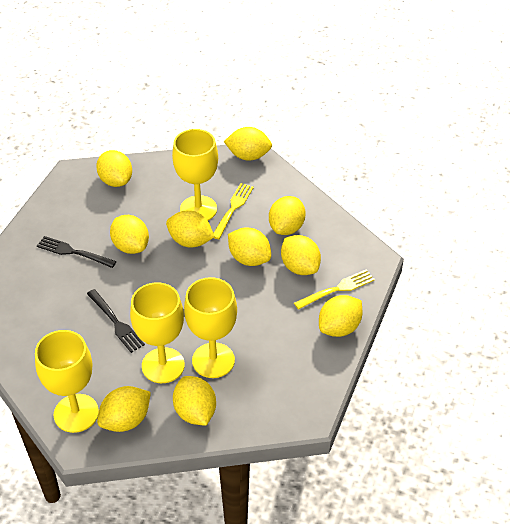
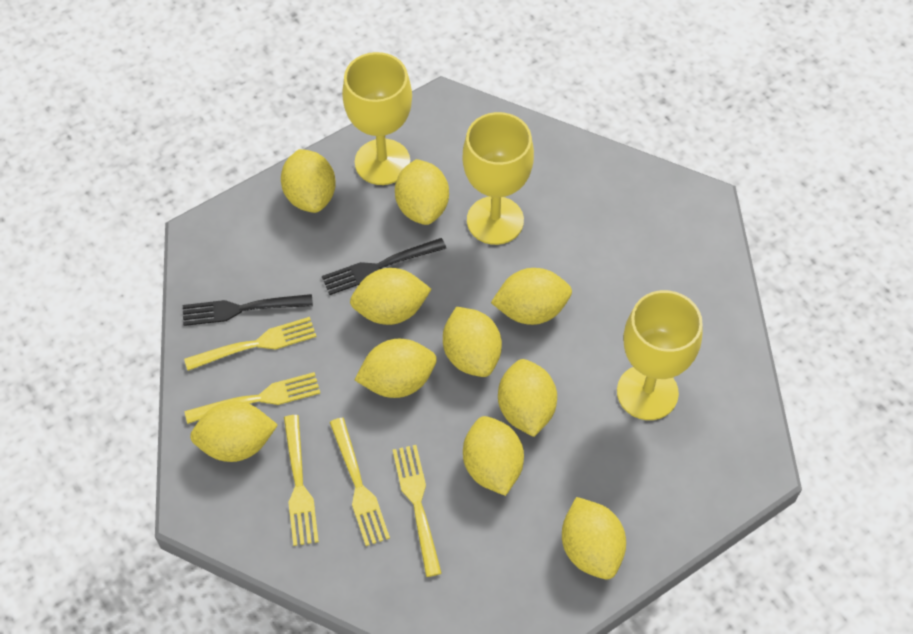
yellow fork: 2 -> 5
yellow goblet: 4 -> 3

